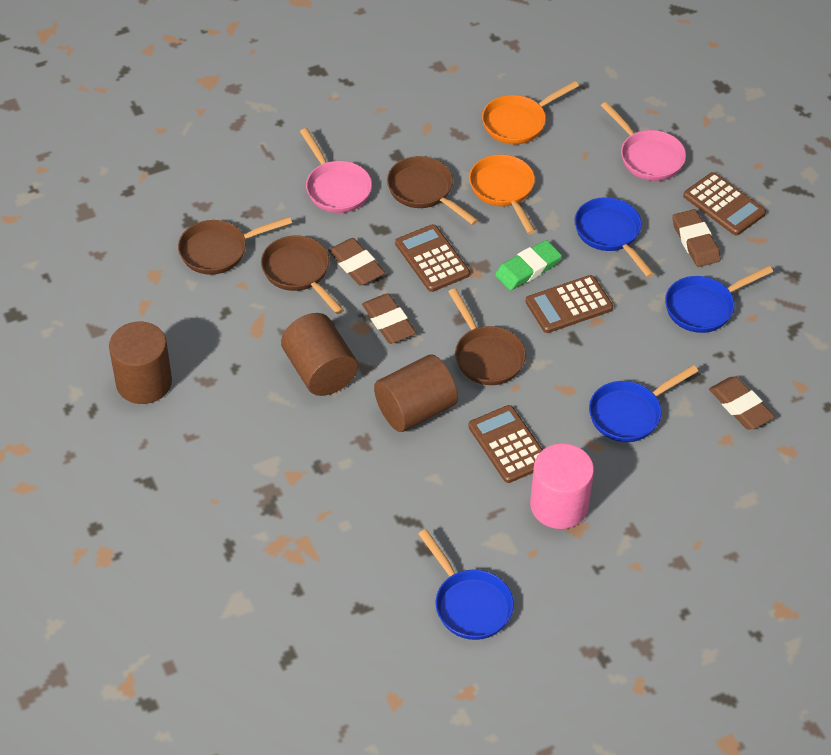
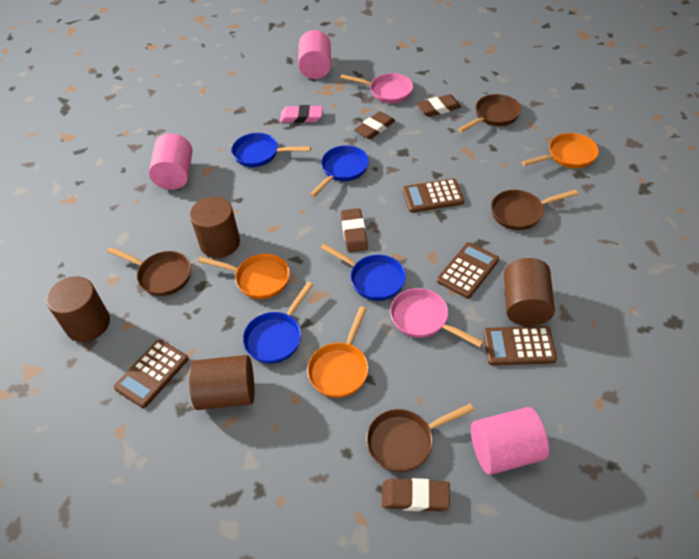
brown cylinder: 3 -> 4
green eraser: 1 -> 0
orange pan: 2 -> 3
pink cylinder: 1 -> 3
pink eraser: 0 -> 1

